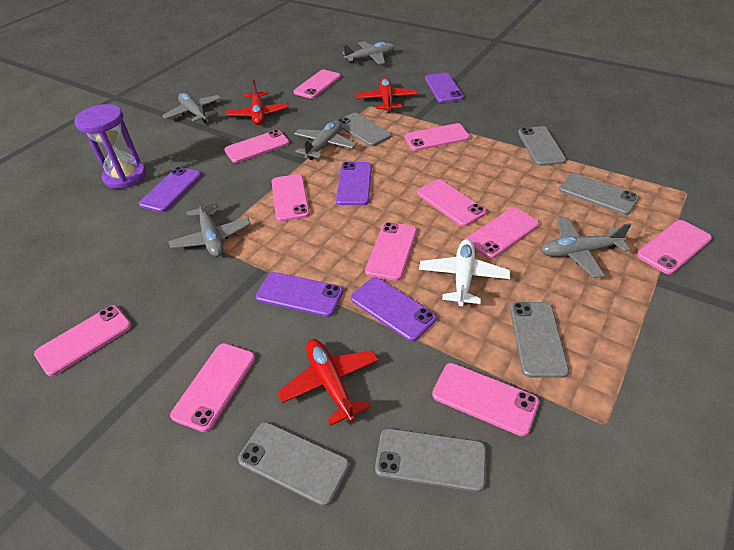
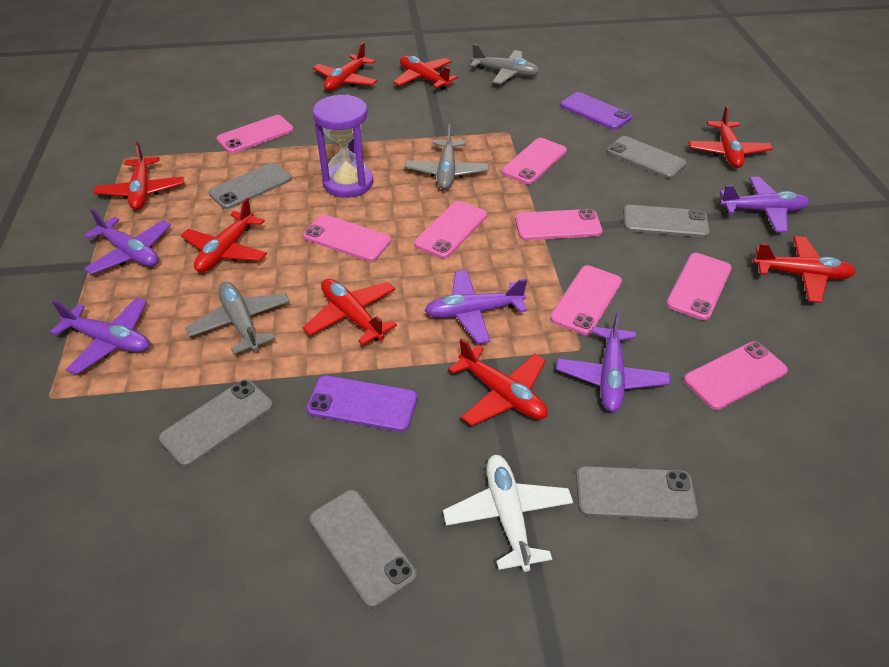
grey plane: 5 -> 3
pink phone: 11 -> 8
purple phone: 5 -> 2
purple plane: 0 -> 5
red plane: 3 -> 8

